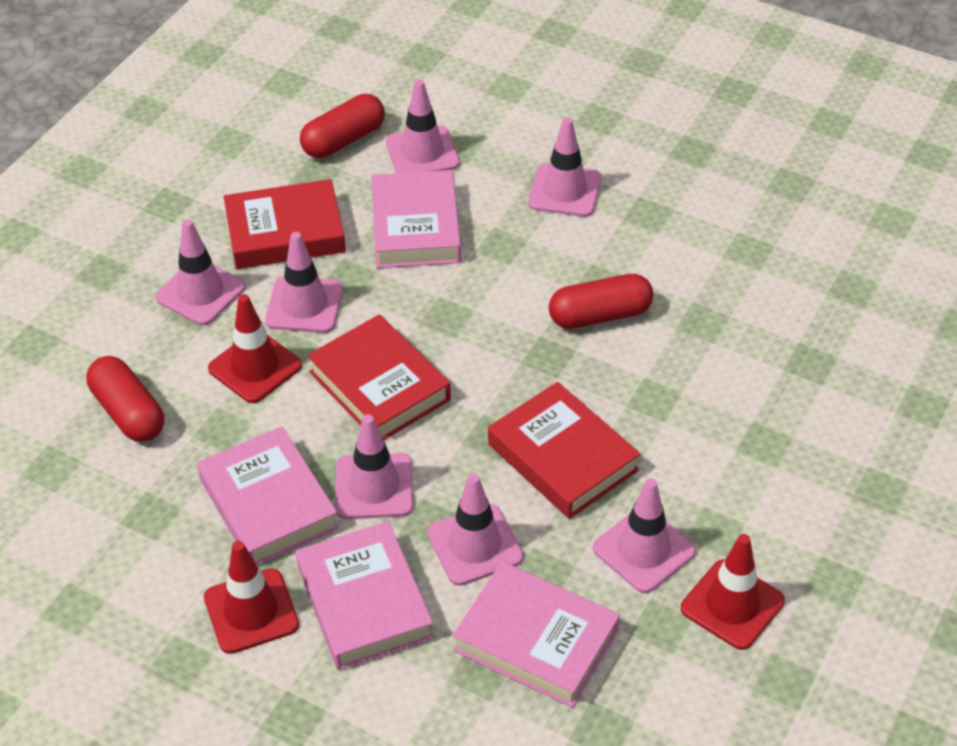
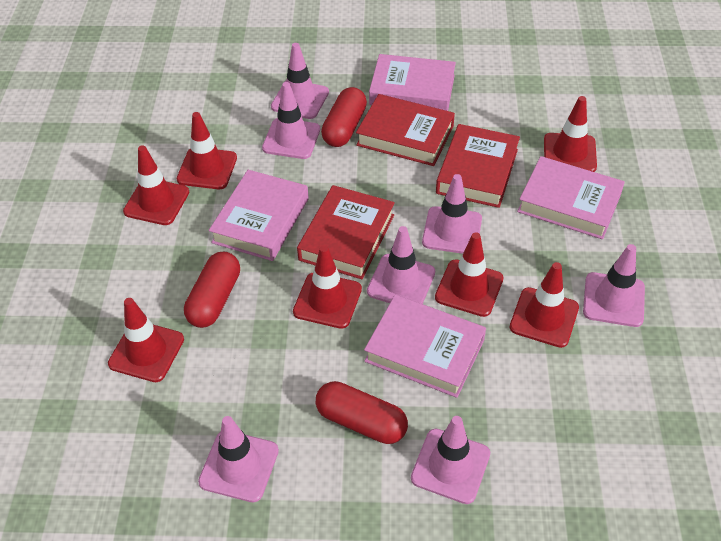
red traffic cone: 3 -> 7

